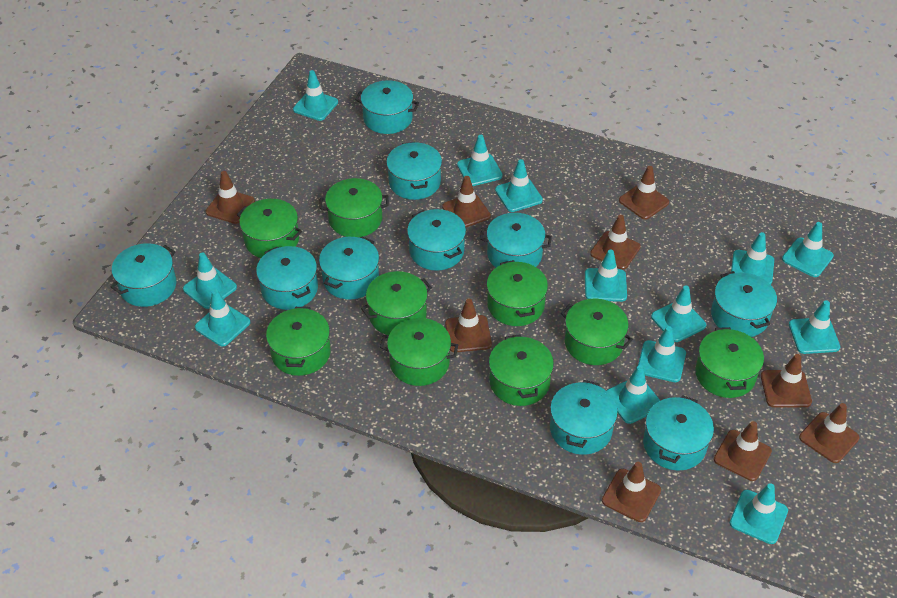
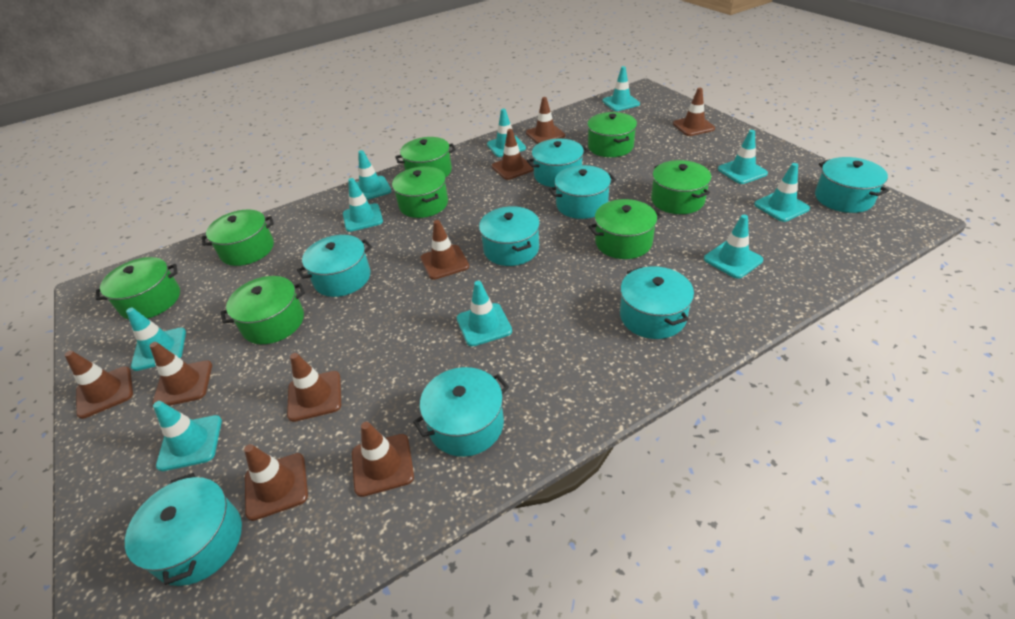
green pot: 9 -> 8
turquoise pot: 10 -> 8
turquoise traffic cone: 13 -> 10

